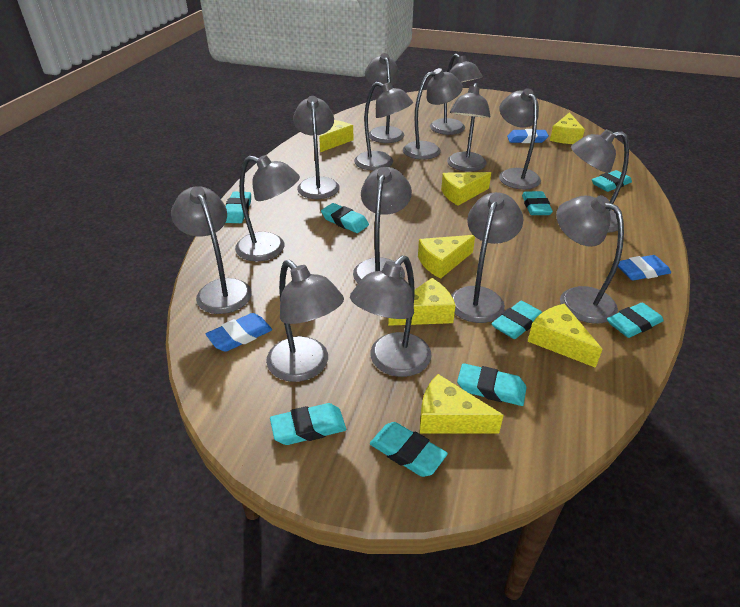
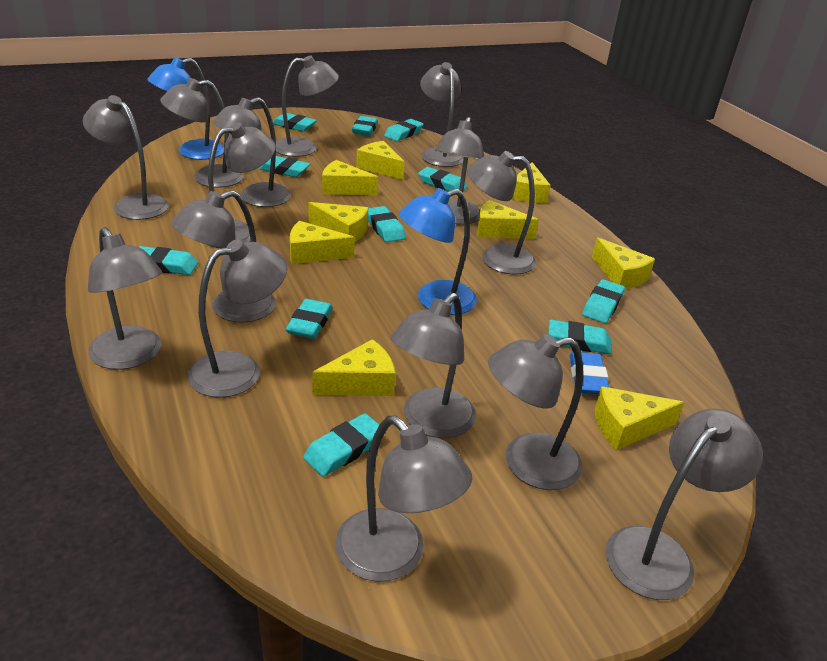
blue eraser: 3 -> 1
blue lamp: 0 -> 2
turquoise eraser: 9 -> 11
yellow cheese: 7 -> 9

